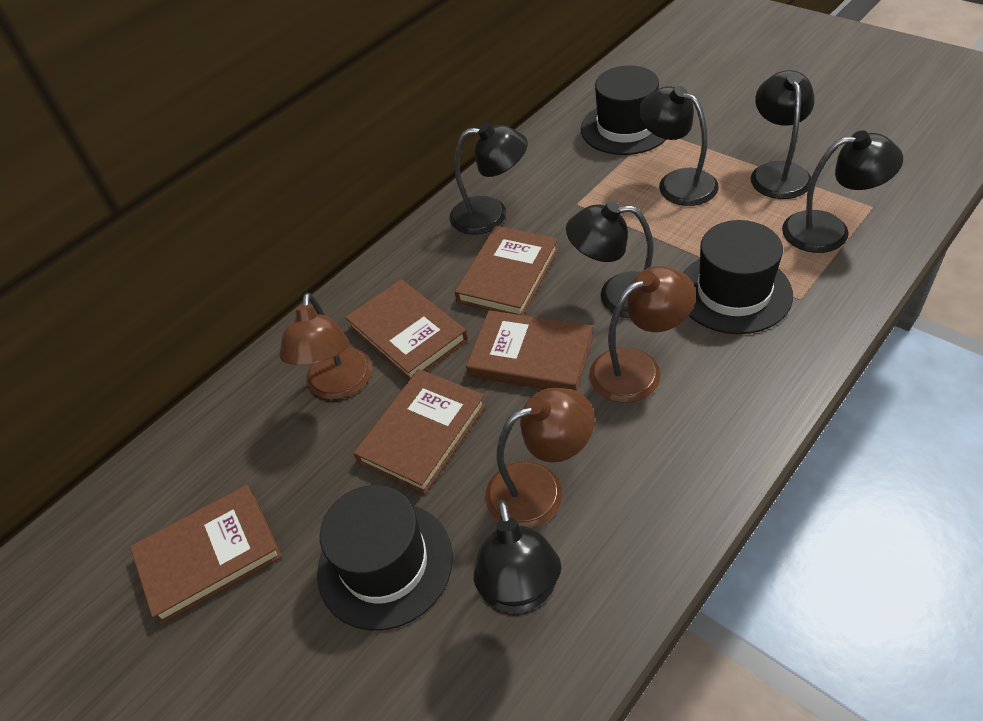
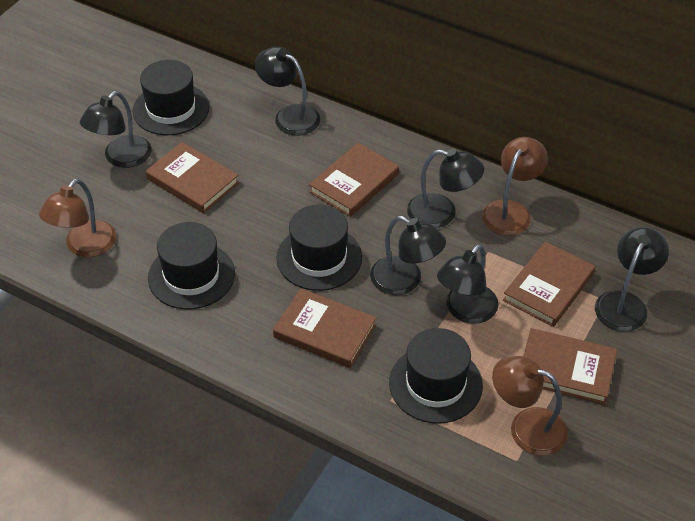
black hat: 3 -> 4

